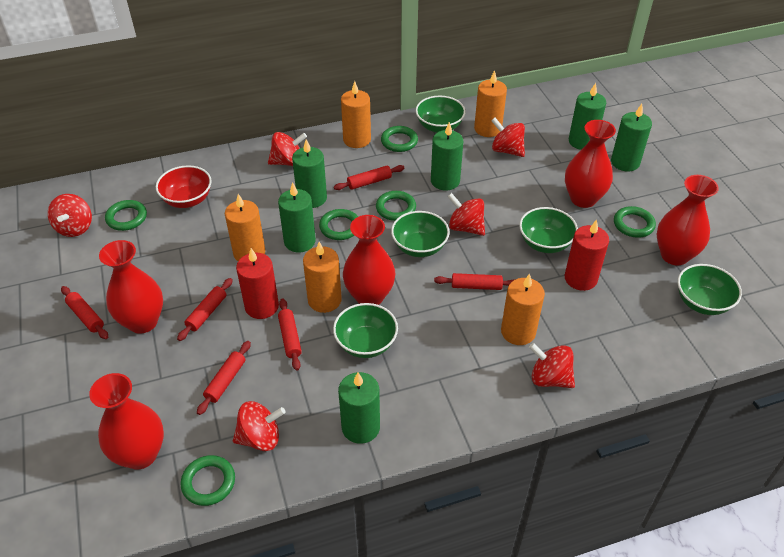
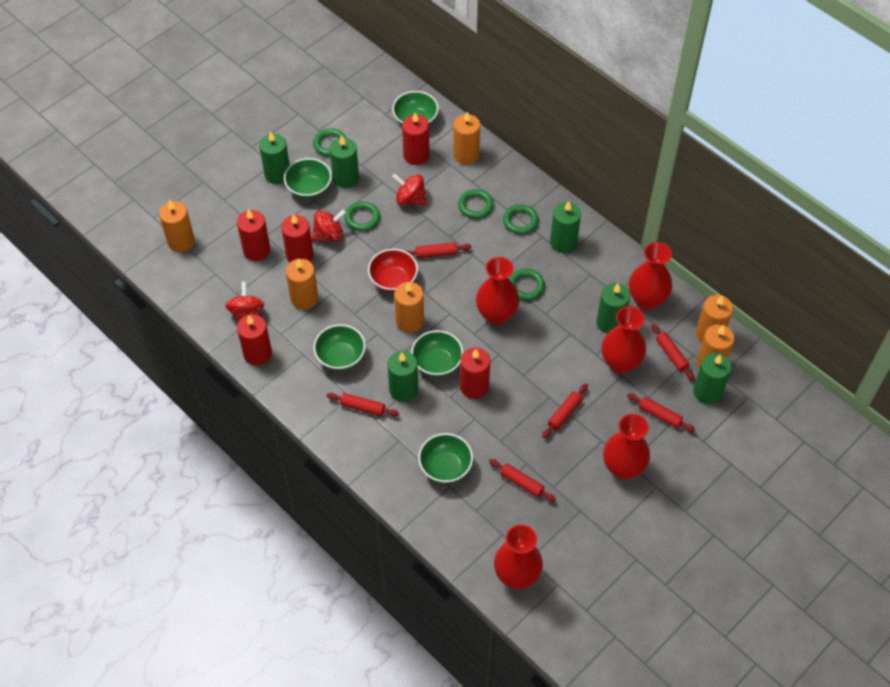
green ring: 6 -> 5
orange candle: 5 -> 6
red candle: 2 -> 5
red spinning top: 6 -> 3

